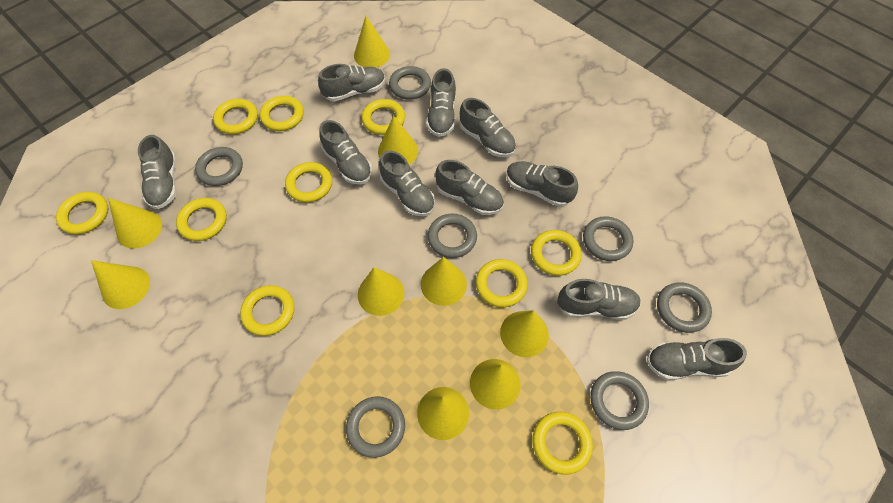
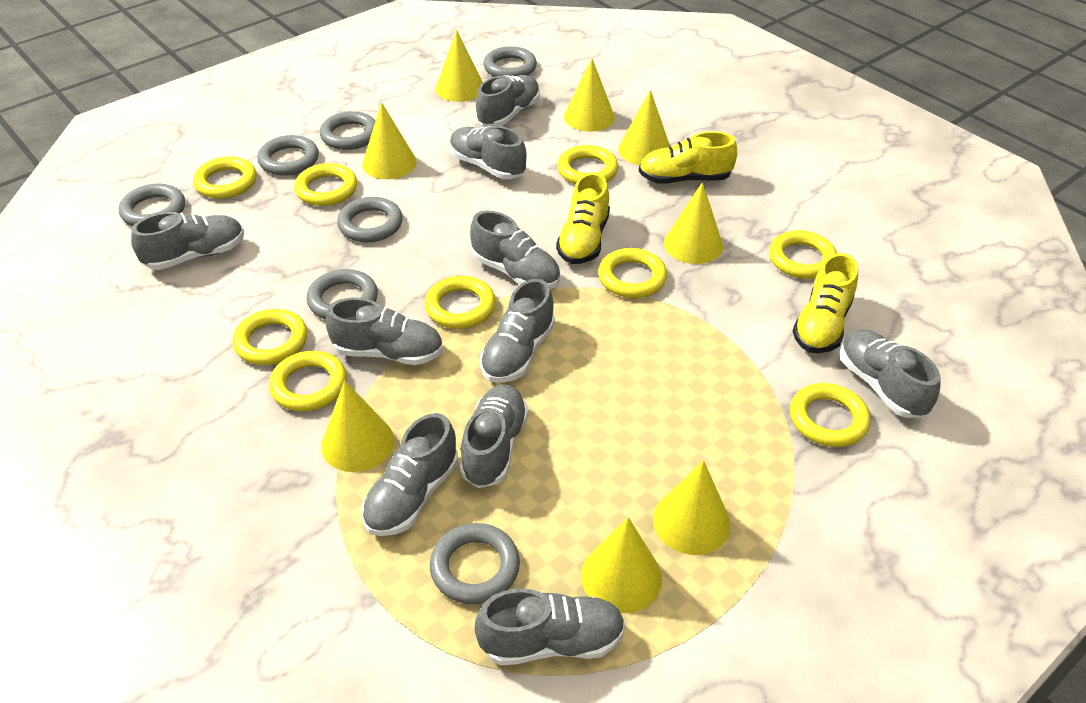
yellow cone: 9 -> 8
yellow ring: 10 -> 9
yellow shoe: 0 -> 3

